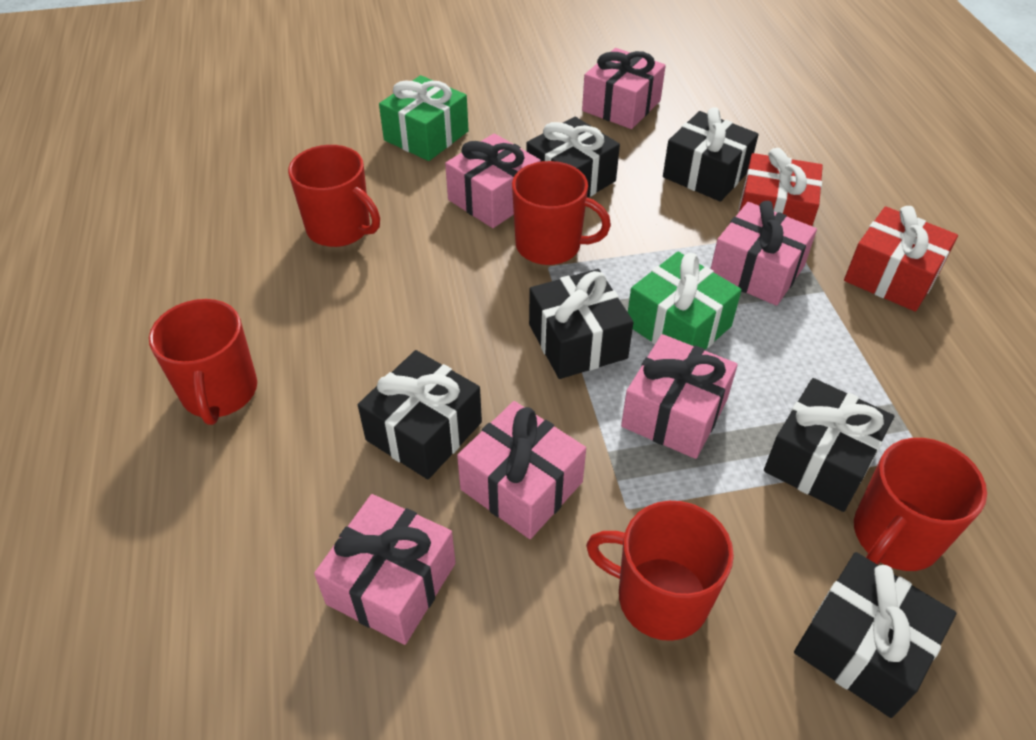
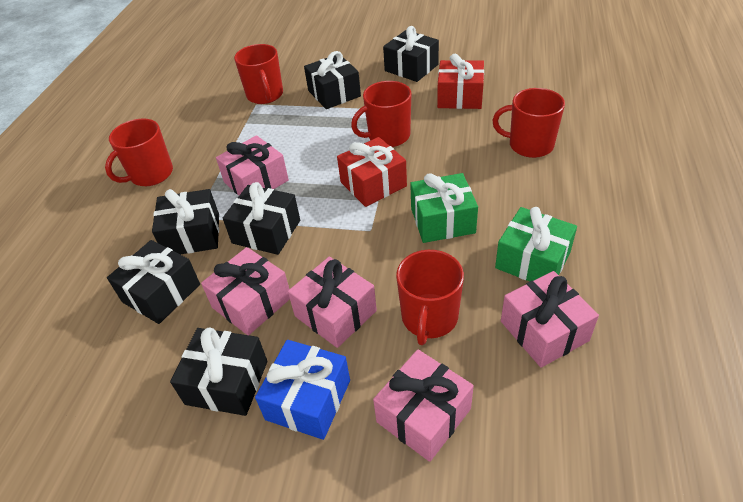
blue gift: 0 -> 1
pink gift: 6 -> 5

